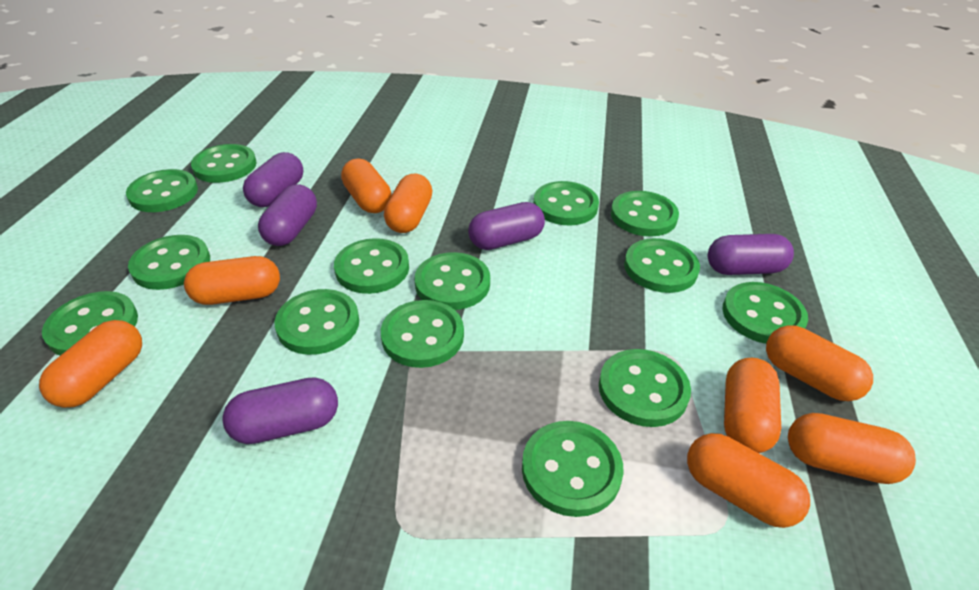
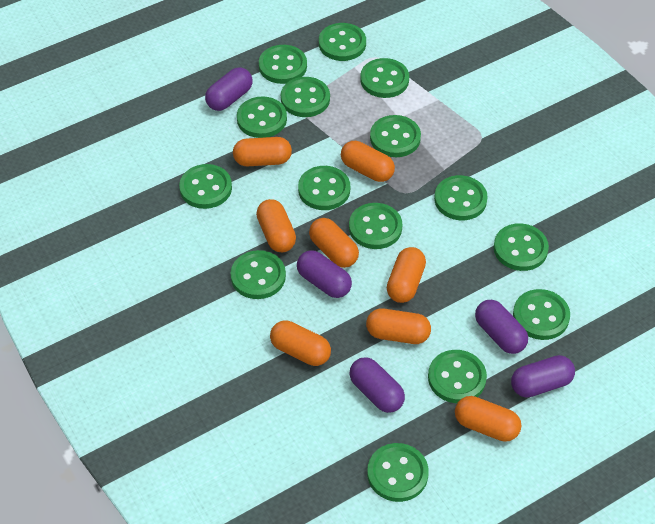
green button: 14 -> 15

